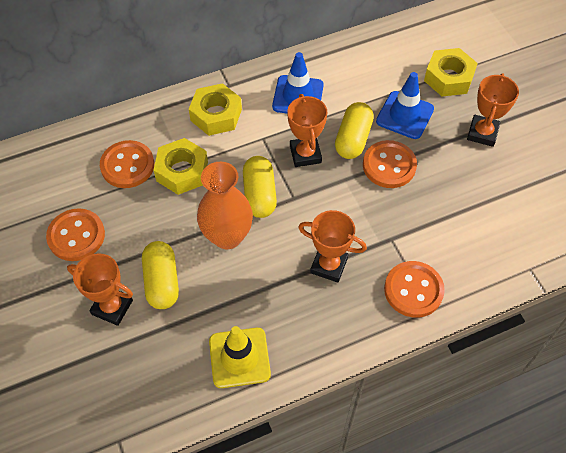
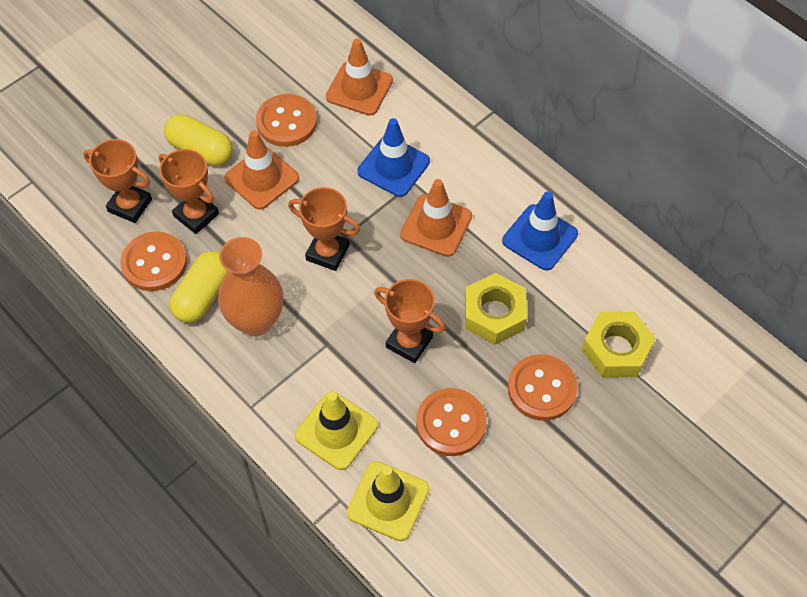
orange traffic cone: 0 -> 3
yellow capsule: 3 -> 2
yellow nut: 3 -> 2
yellow traffic cone: 1 -> 2

